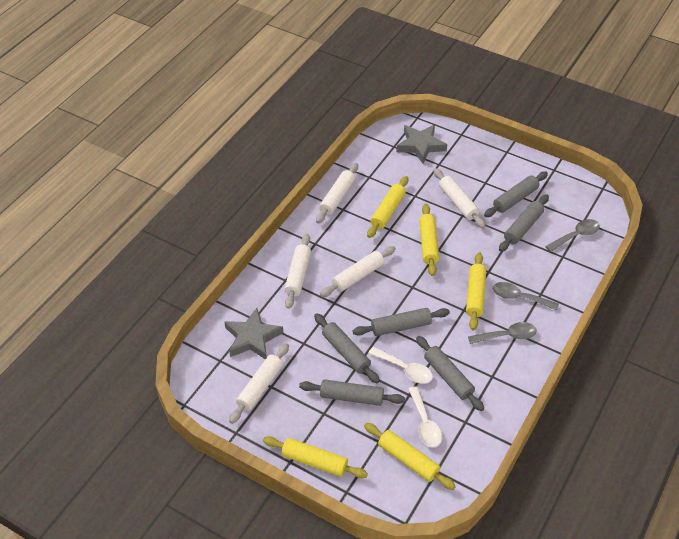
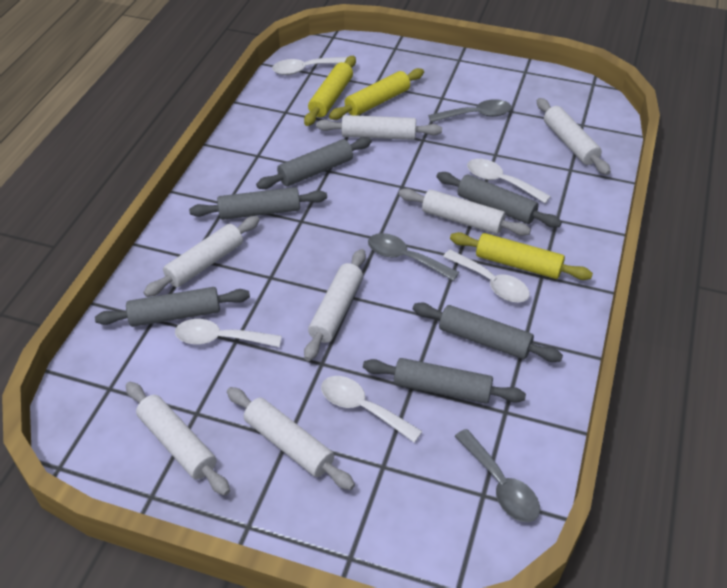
grey star: 2 -> 0
white rolling pin: 5 -> 7
white spoon: 2 -> 5
yellow rolling pin: 5 -> 3

